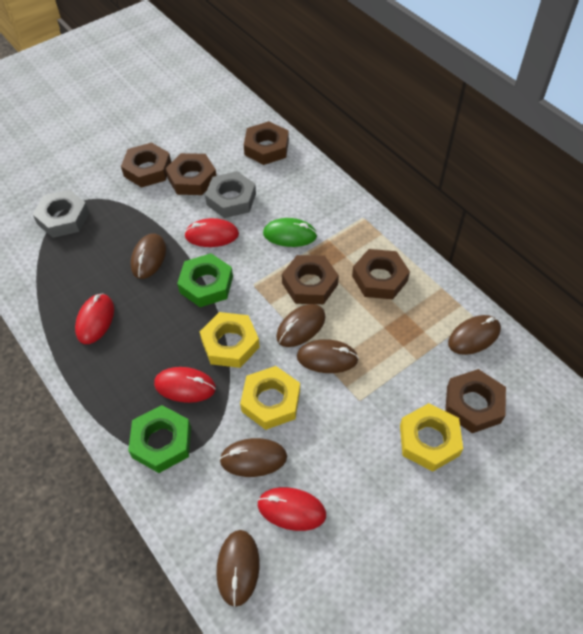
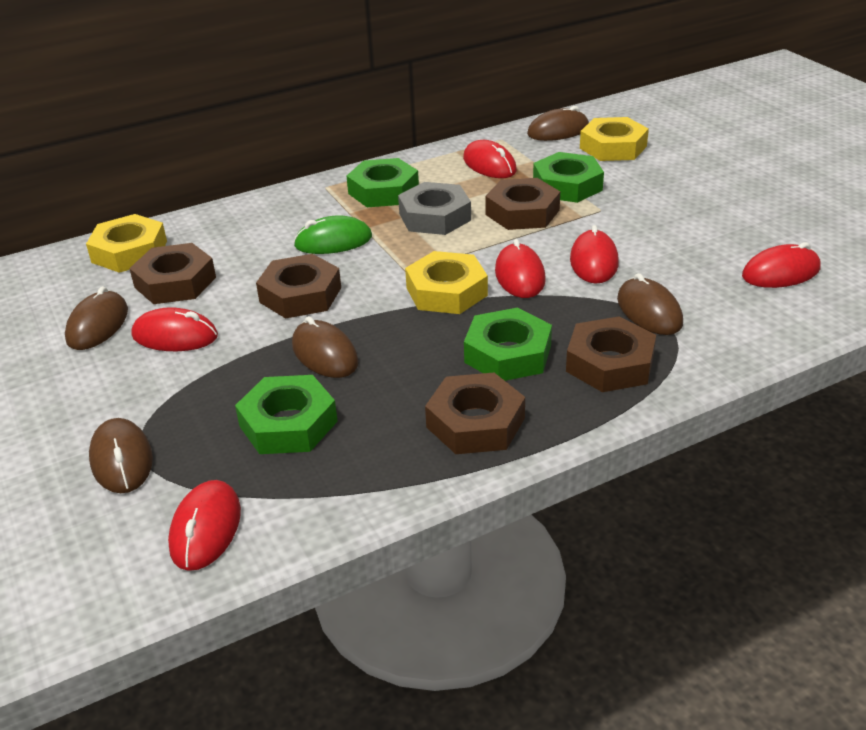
brown mouse: 6 -> 5
brown nut: 6 -> 5
green nut: 2 -> 4
grey nut: 2 -> 1
red mouse: 4 -> 6

